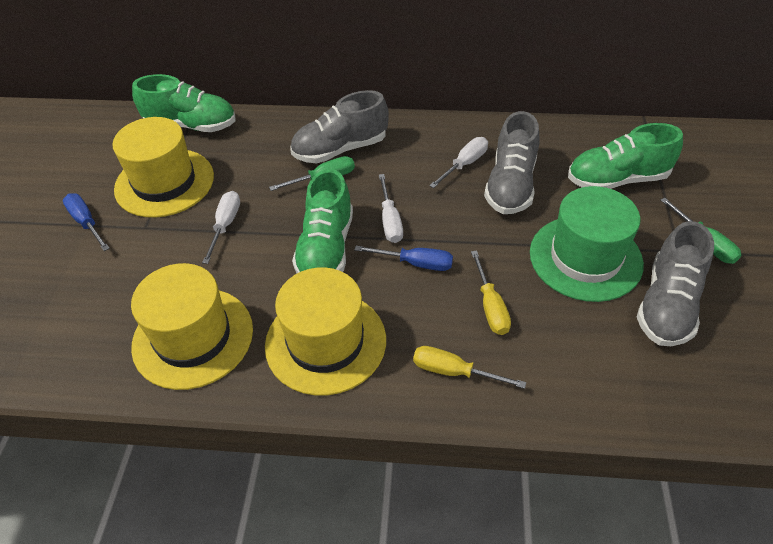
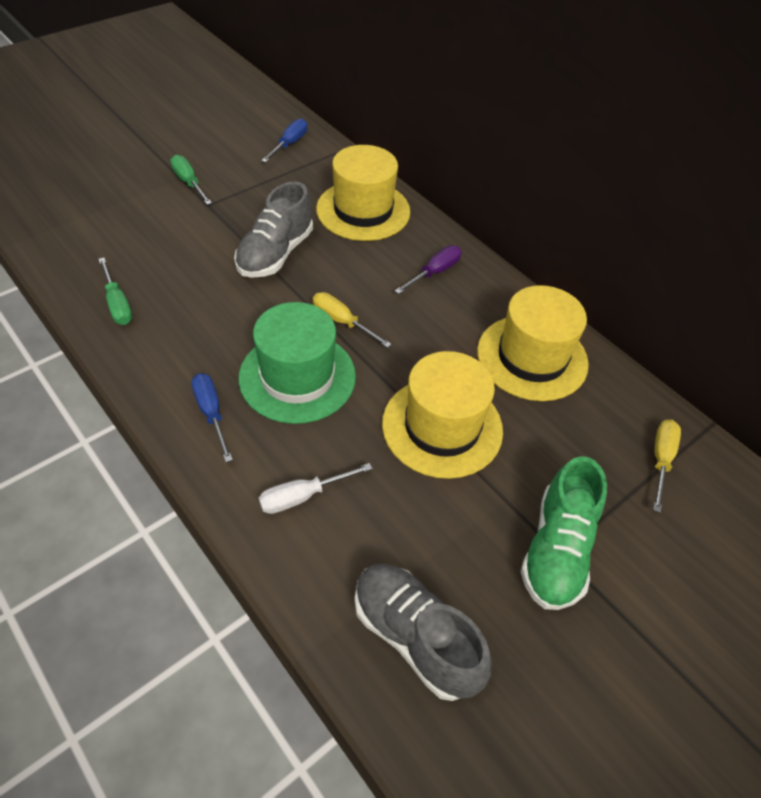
green shoe: 3 -> 1
grey shoe: 3 -> 2
purple screwdriver: 0 -> 1
white screwdriver: 3 -> 1

